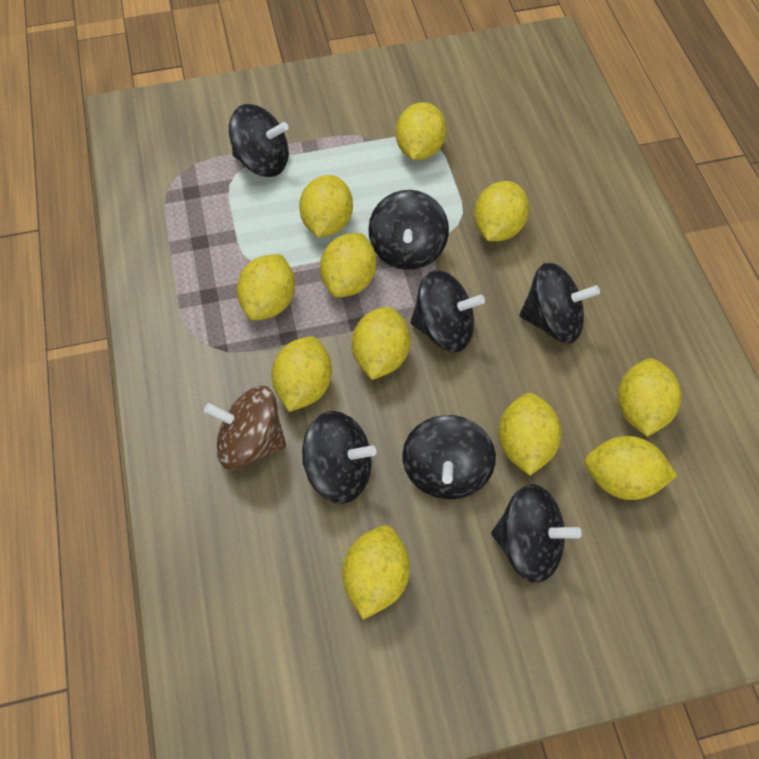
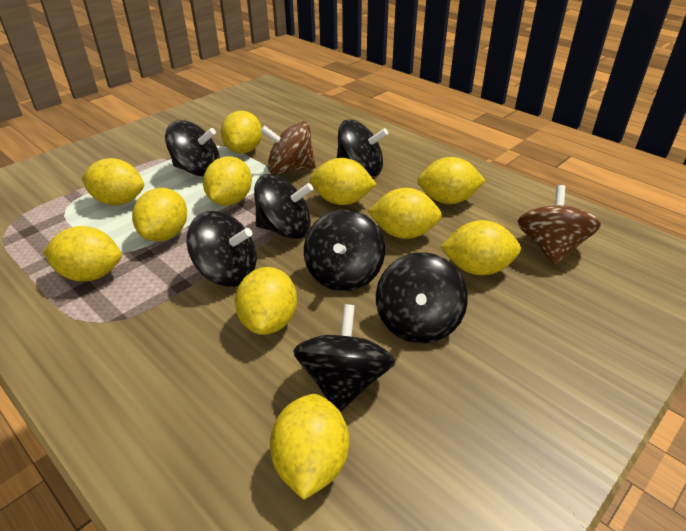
brown spinning top: 1 -> 2

